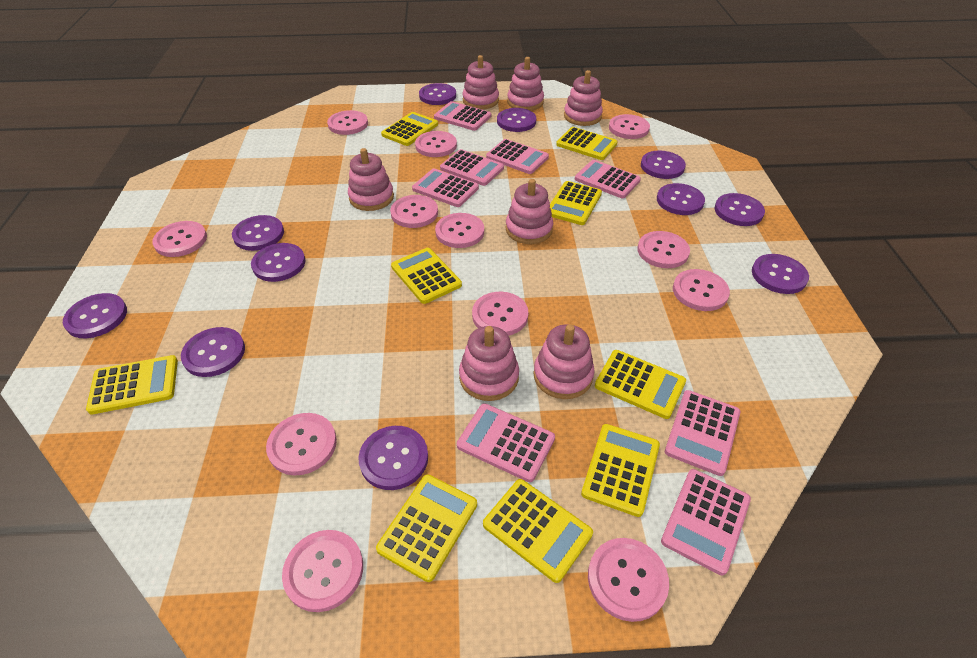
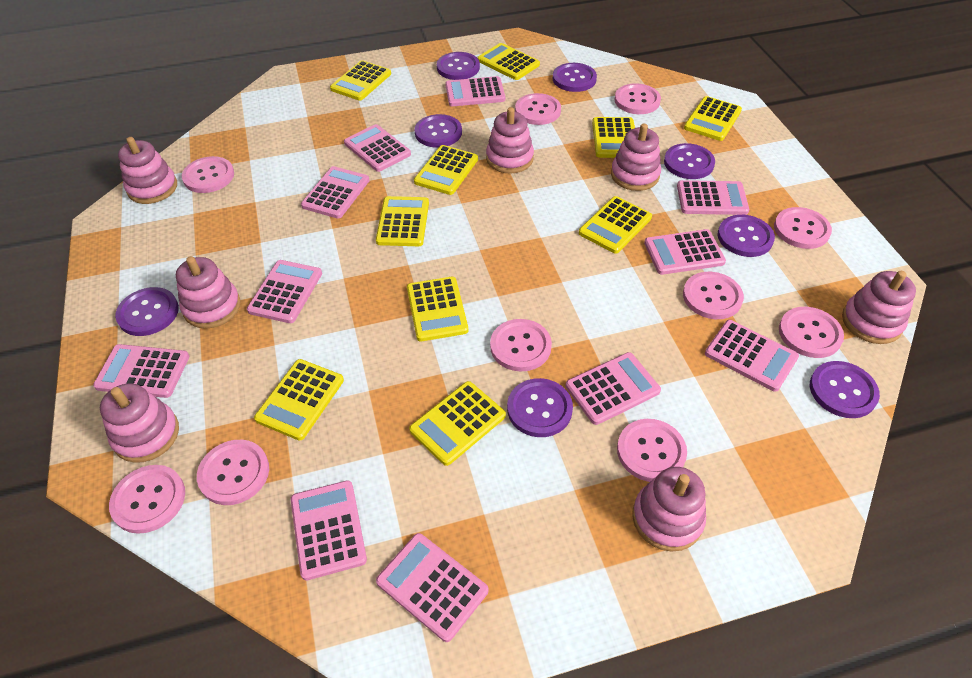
pink button: 12 -> 10
pink calculator: 8 -> 11
purple button: 11 -> 8
yellow calculator: 9 -> 10

